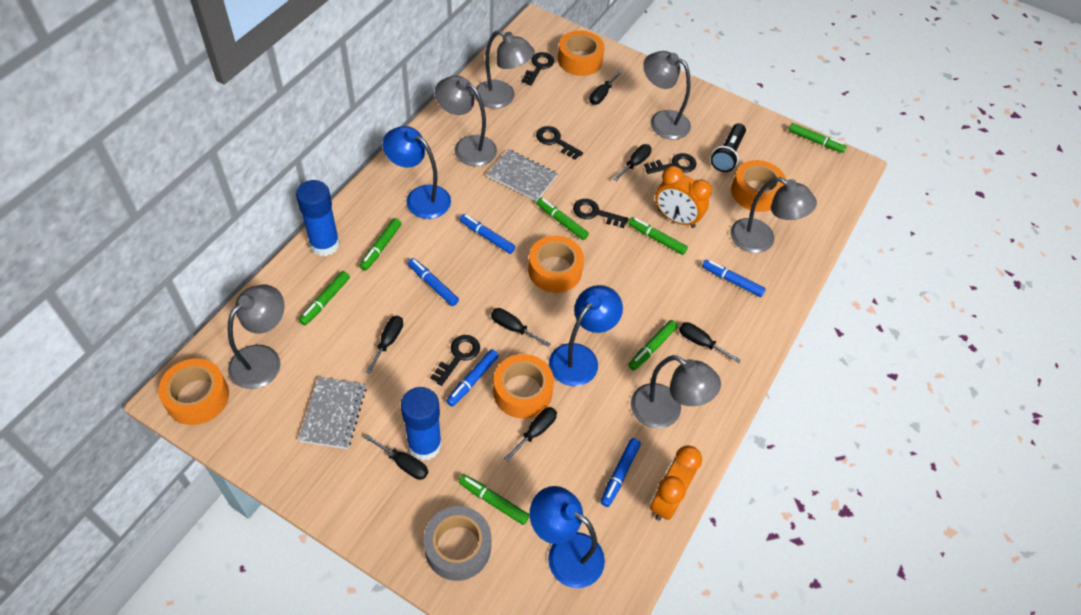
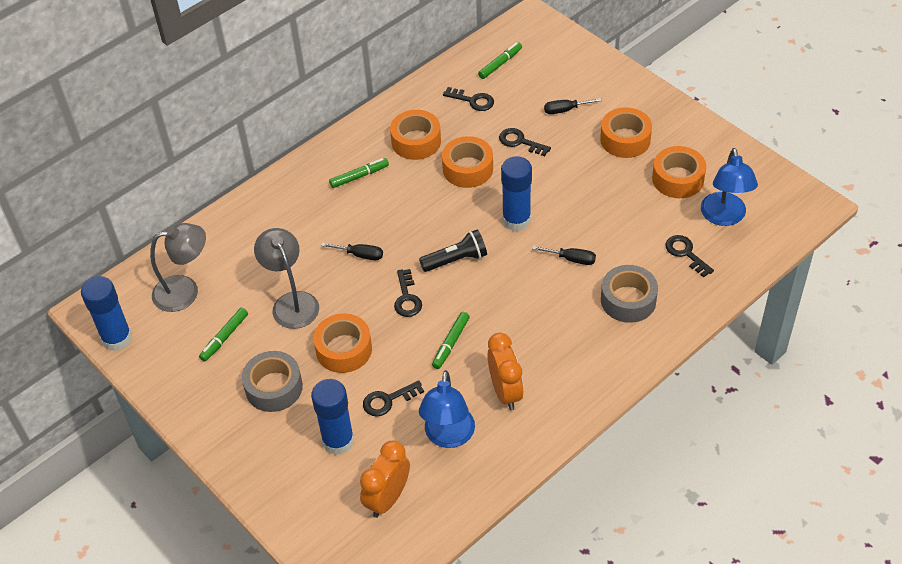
black screwdriver: 7 -> 3
blue glue stick: 2 -> 3
blue lamp: 3 -> 2
blue marker: 5 -> 0
green marker: 7 -> 4
grey lamp: 6 -> 2
grey notebook: 2 -> 0
grey tape: 1 -> 2

